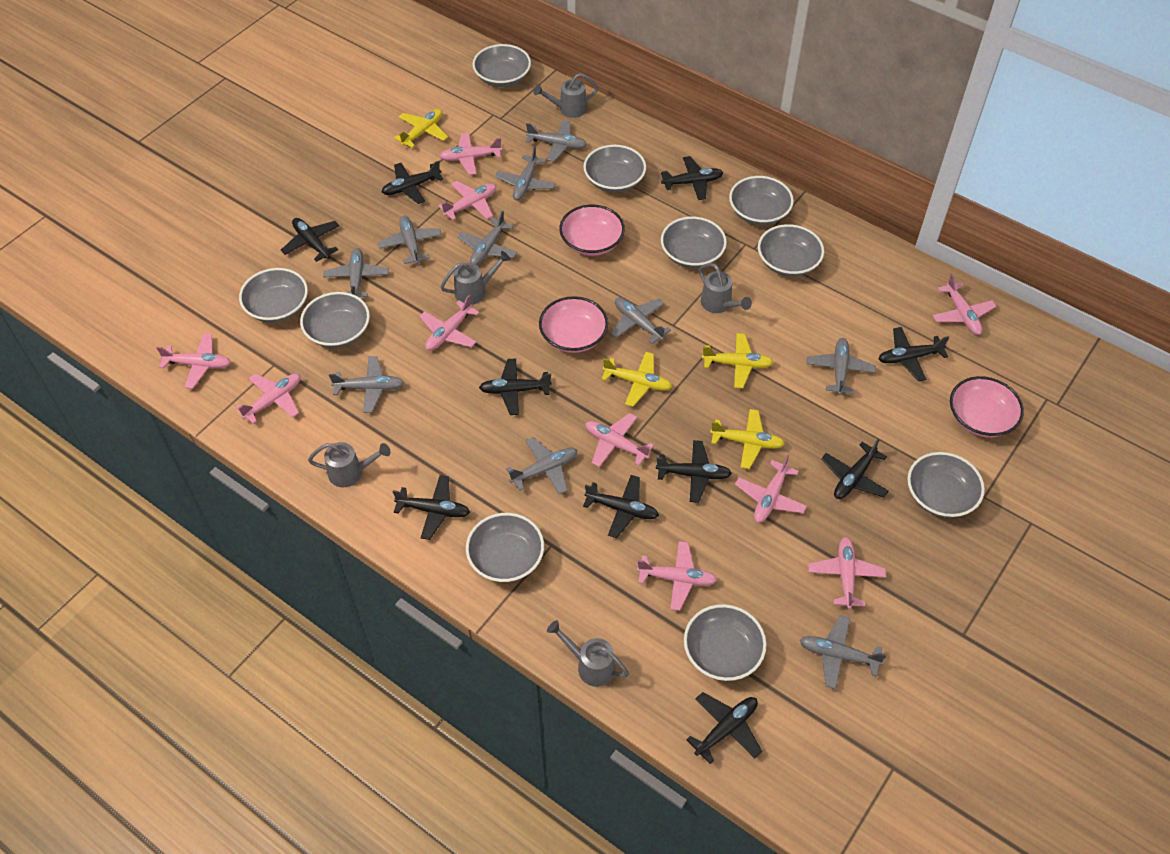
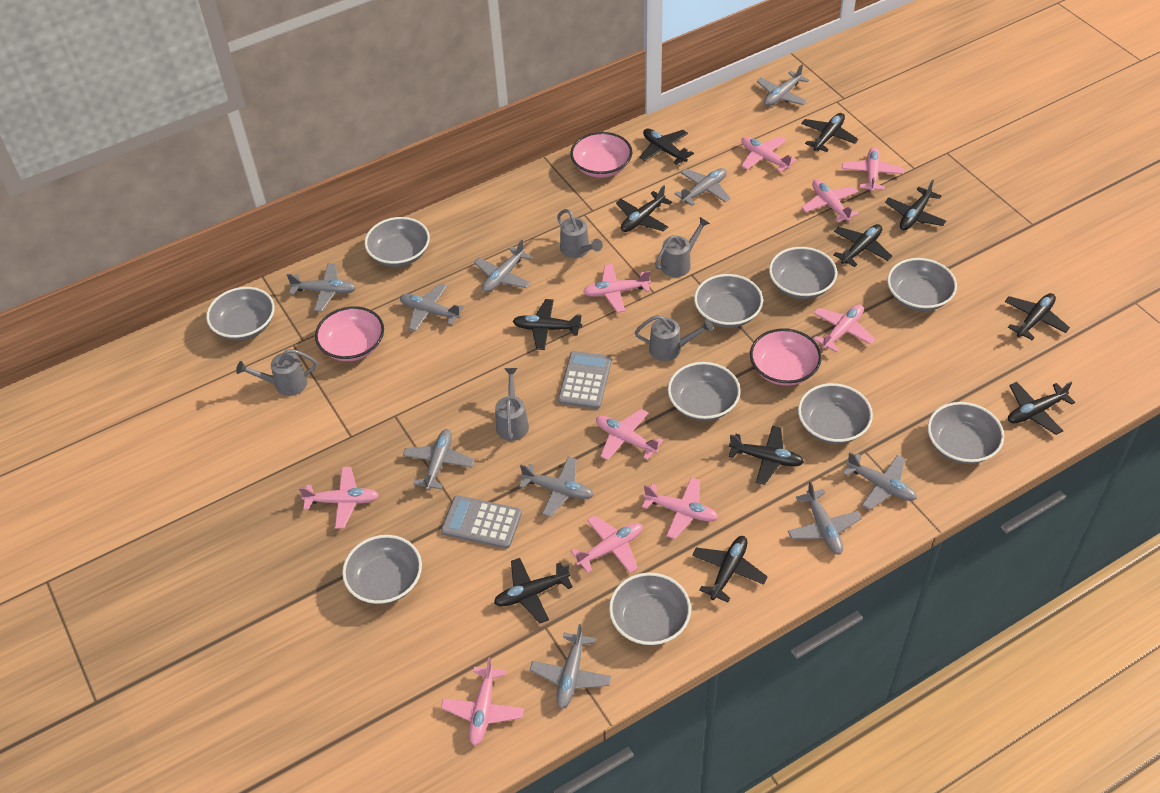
black plane: 10 -> 11
grey calculator: 0 -> 2
yellow plane: 4 -> 0

